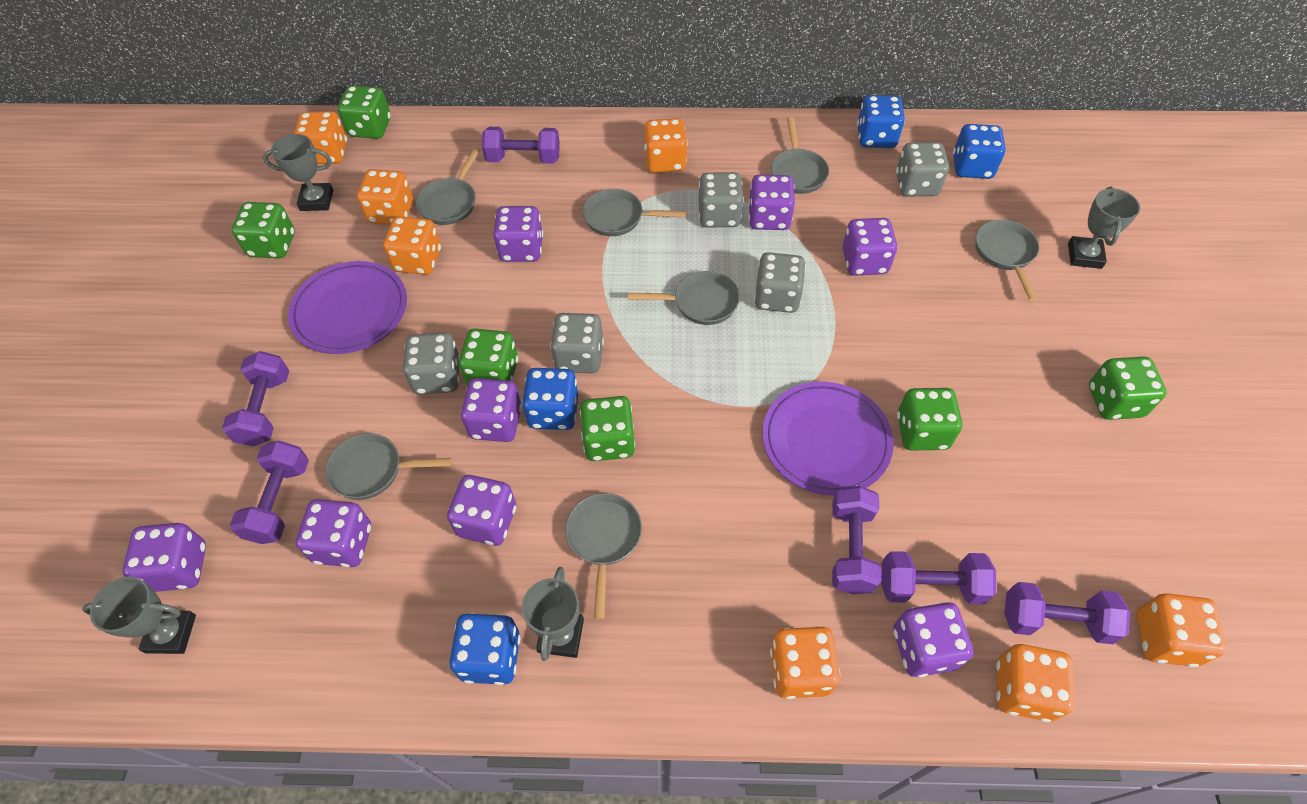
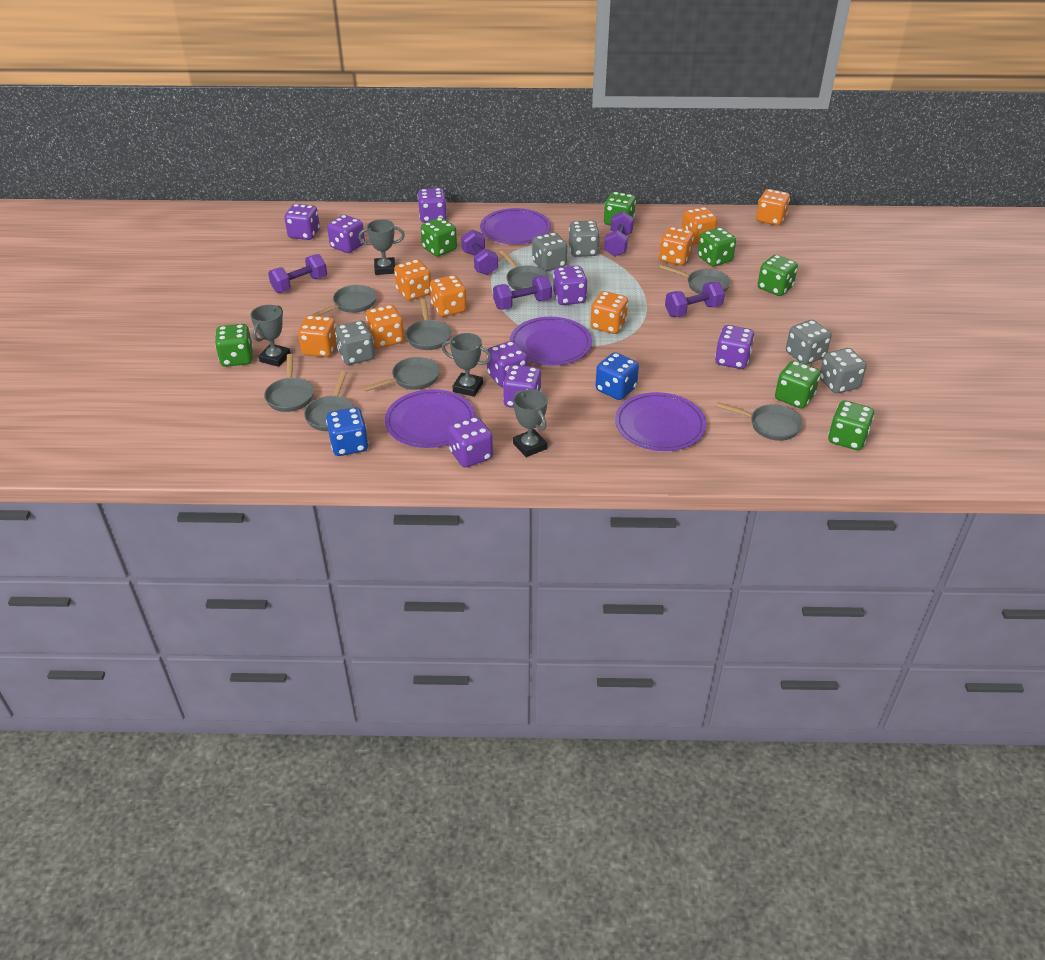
blue dice: 4 -> 2
green dice: 6 -> 7
grey pan: 7 -> 8
orange dice: 7 -> 8
purple dumbbell: 6 -> 5
purple plate: 2 -> 4

